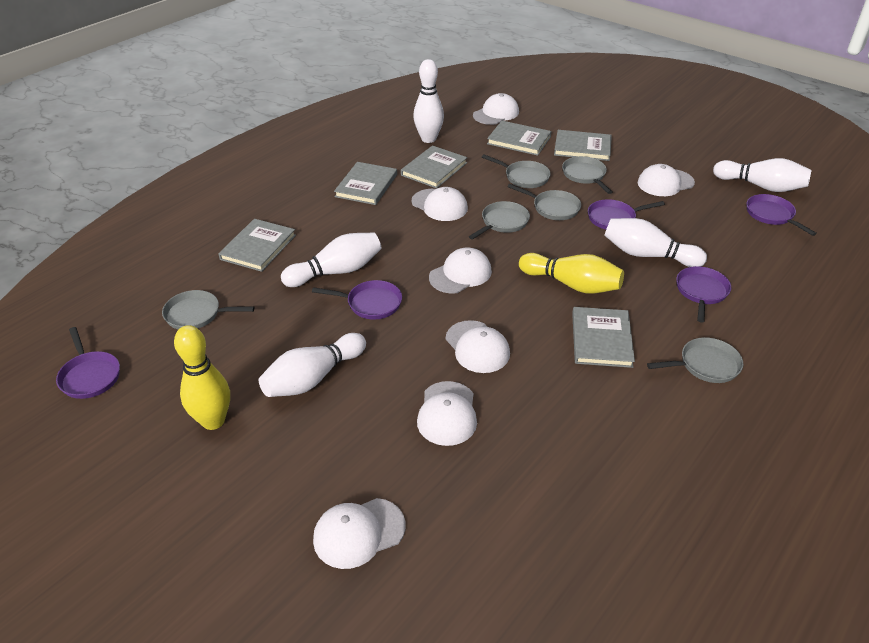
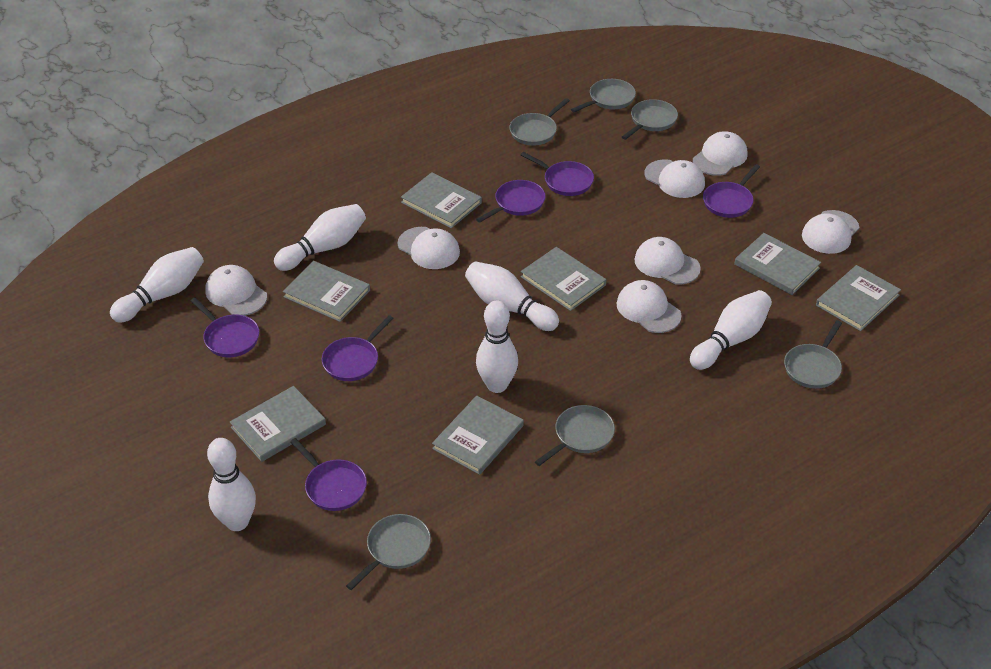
grey book: 6 -> 7
purple pan: 5 -> 6
white bowling pin: 5 -> 6
yellow bowling pin: 2 -> 0

